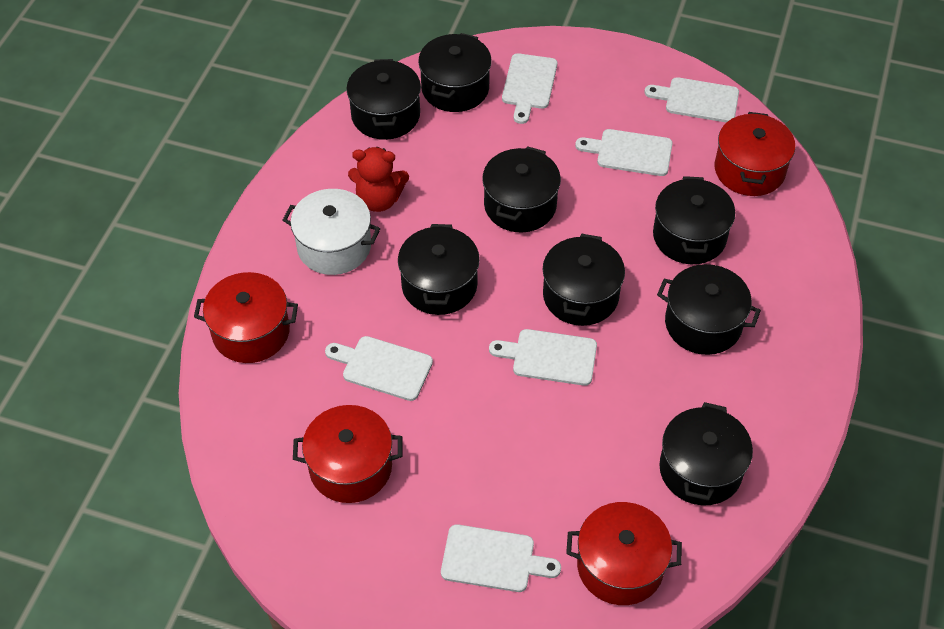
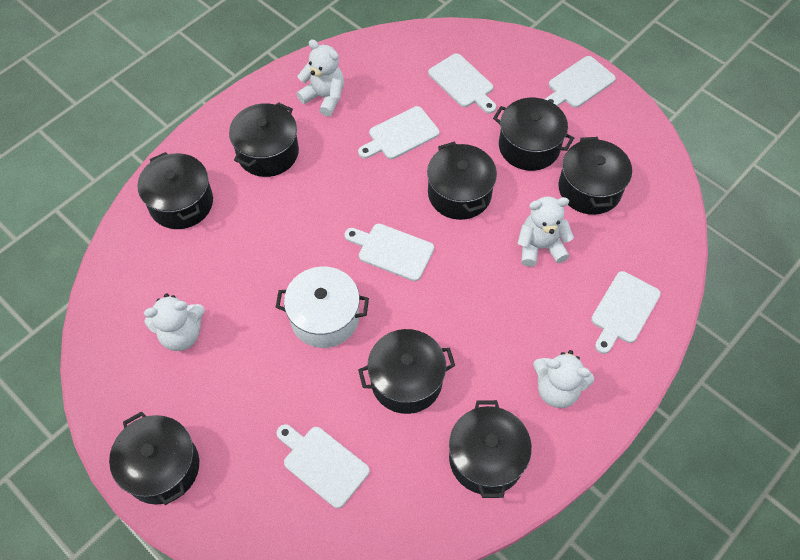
red pot: 4 -> 0
red teddy bear: 1 -> 0
white teddy bear: 0 -> 4

